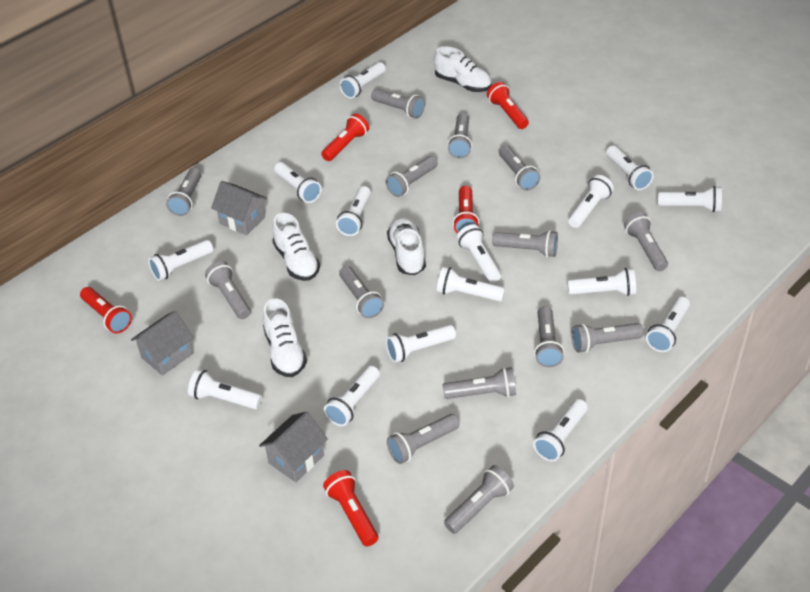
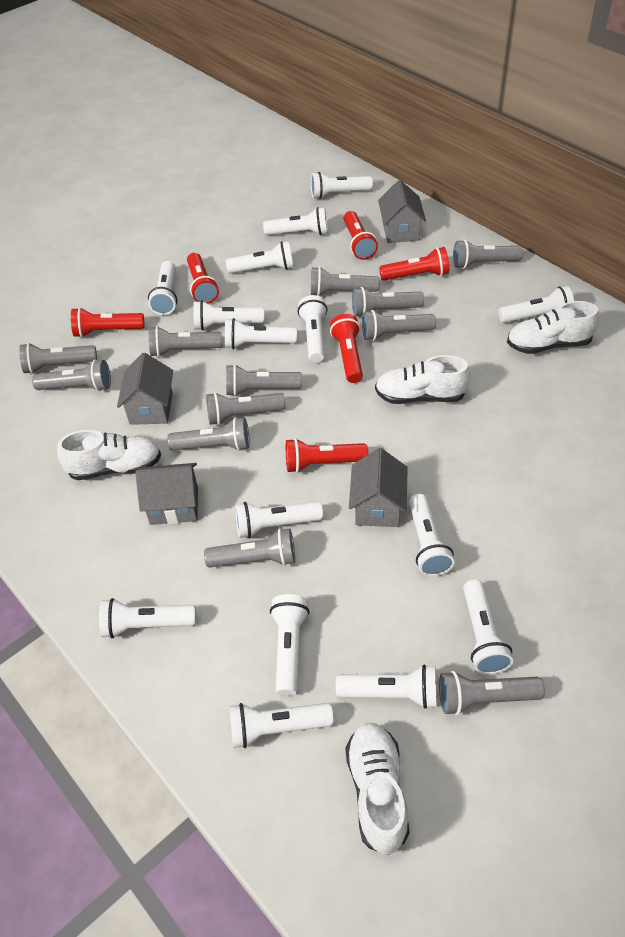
grey flashlight: 14 -> 12
grey house: 3 -> 4
red flashlight: 5 -> 6

